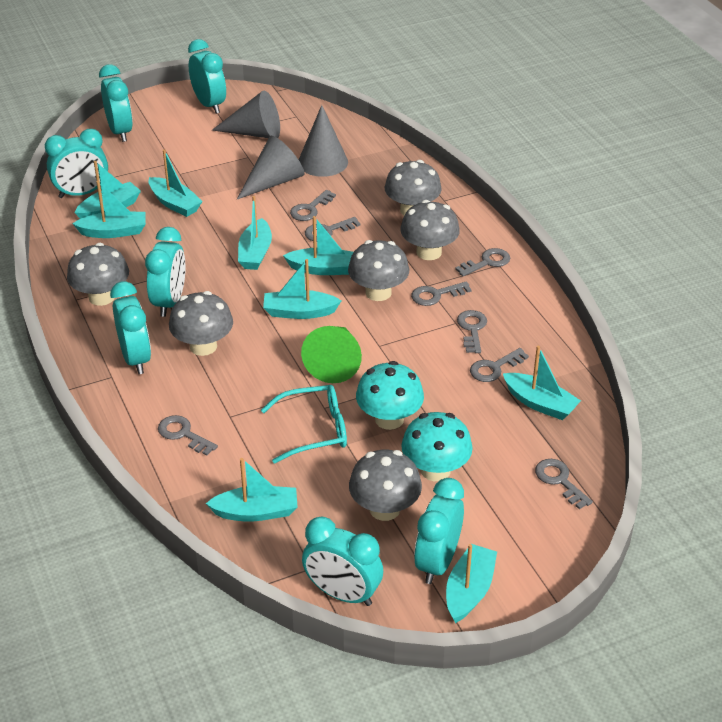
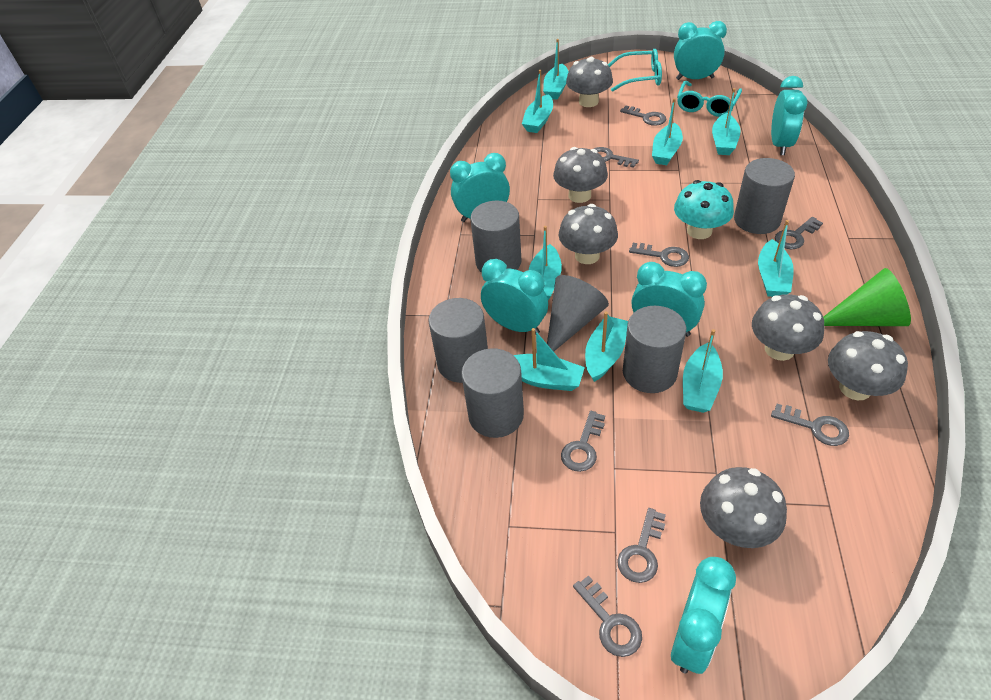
grey cone: 3 -> 1
grey cylinder: 0 -> 5
turquoise clock: 7 -> 6
turquoise glasses: 1 -> 2
turquoise mushroom: 2 -> 1

